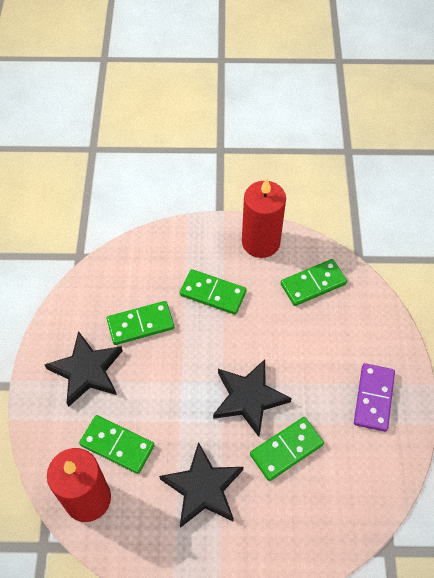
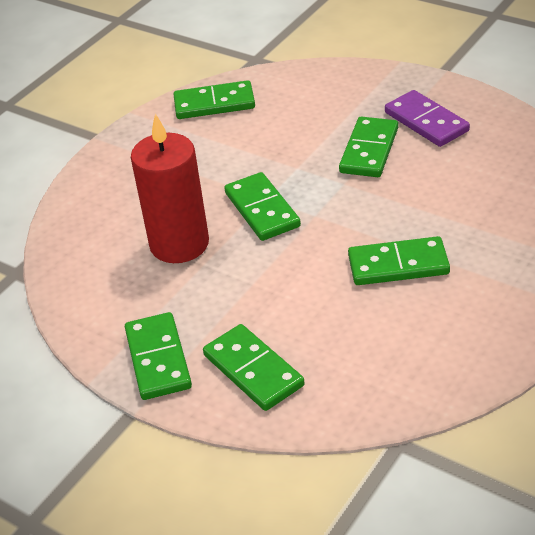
black star: 3 -> 0
green domino: 5 -> 6
red candle: 2 -> 1

